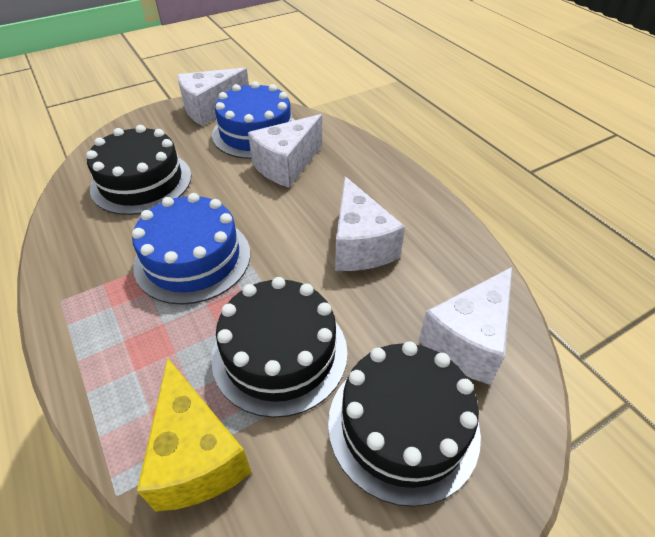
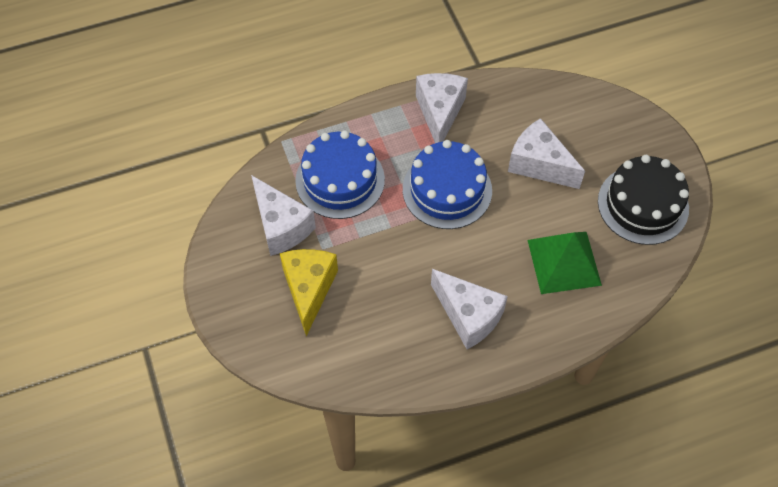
black cake: 3 -> 1
green pyramid: 0 -> 1

